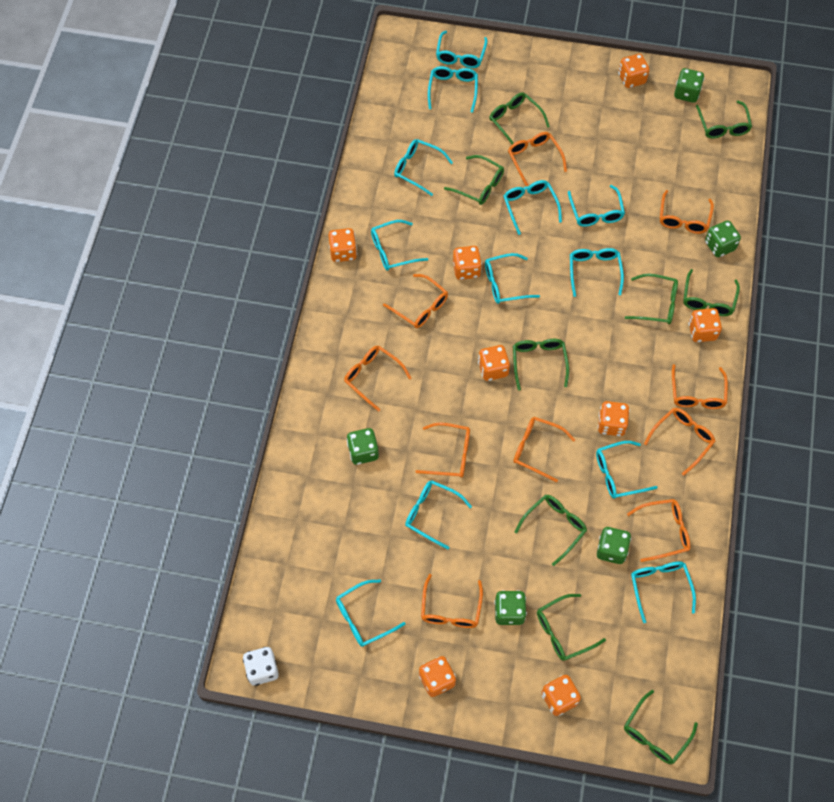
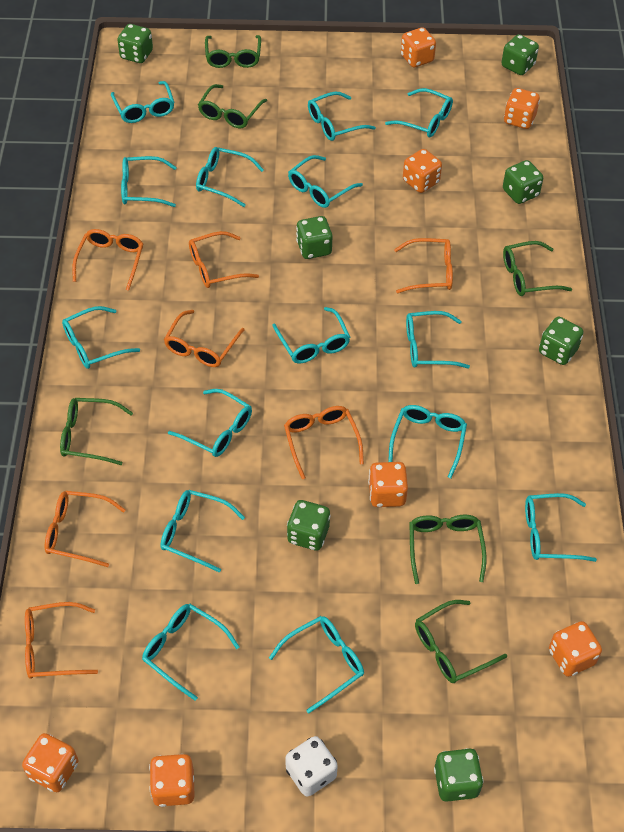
green dice: 5 -> 7
green glasses: 9 -> 6
orange dice: 8 -> 7
orange glasses: 10 -> 7
turquoise glasses: 12 -> 15

